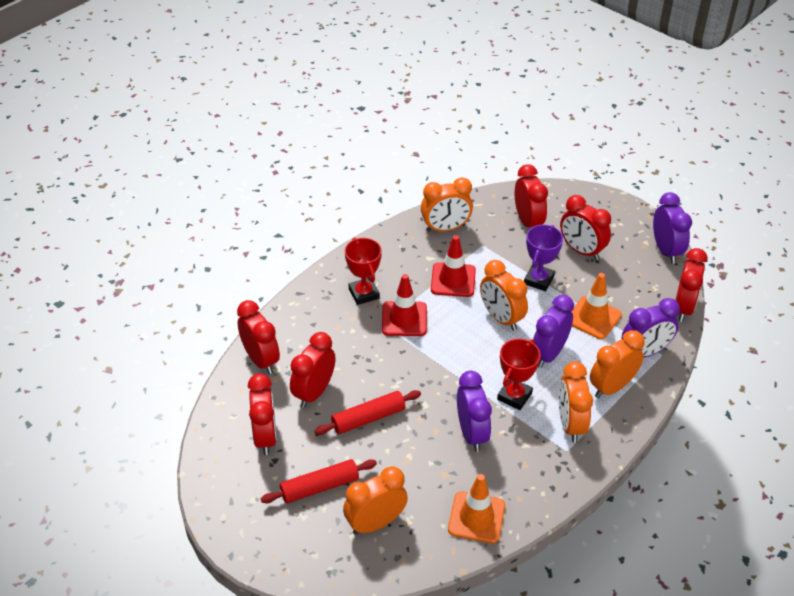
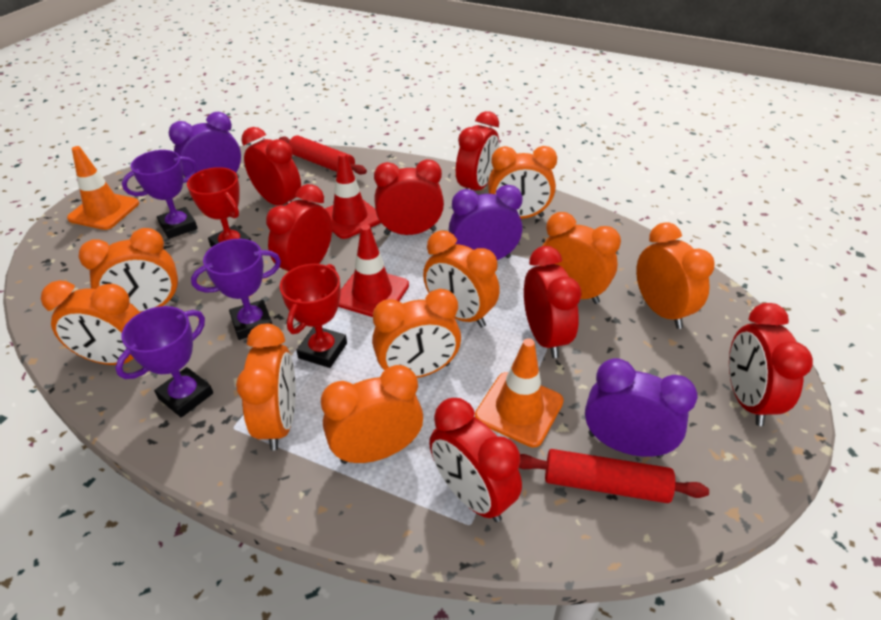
orange clock: 5 -> 9
purple clock: 4 -> 3
purple trophy: 1 -> 3
red clock: 6 -> 7

